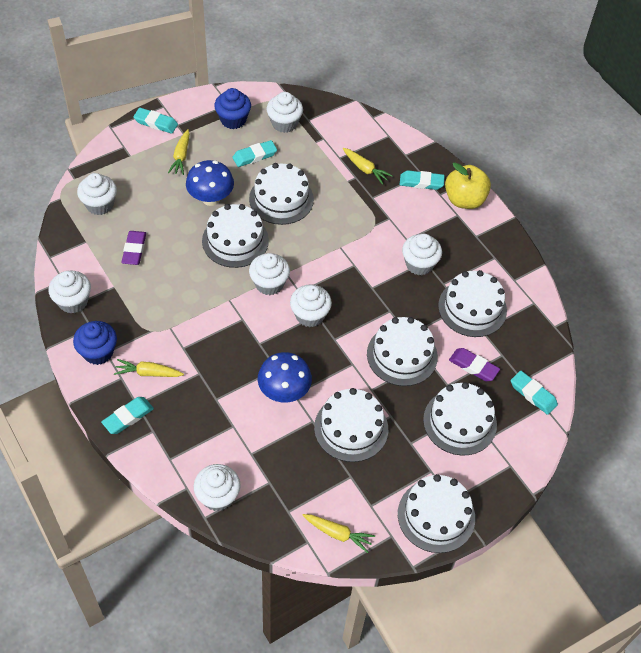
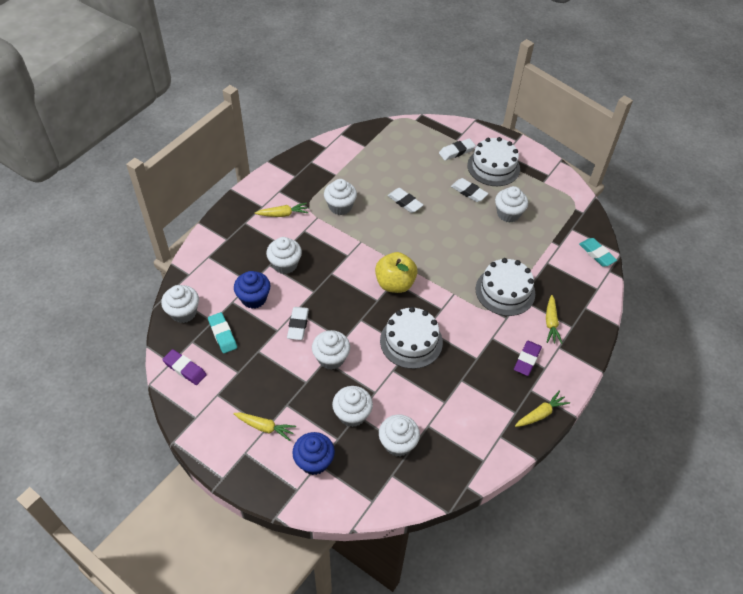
blue mushroom: 2 -> 0
turquoise eraser: 5 -> 2
white cake: 7 -> 3
white eraser: 0 -> 4

